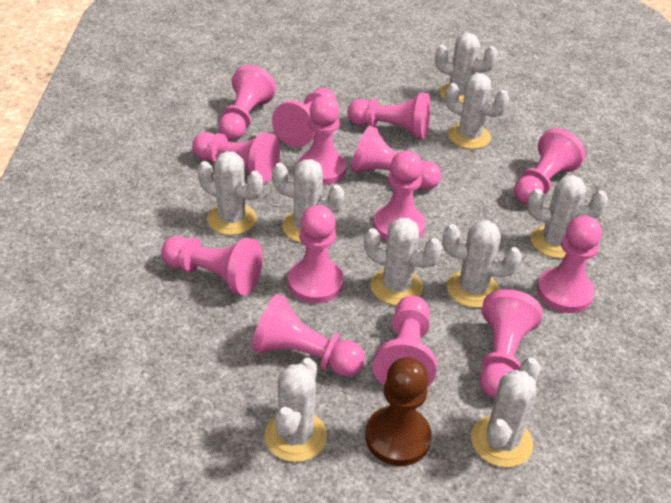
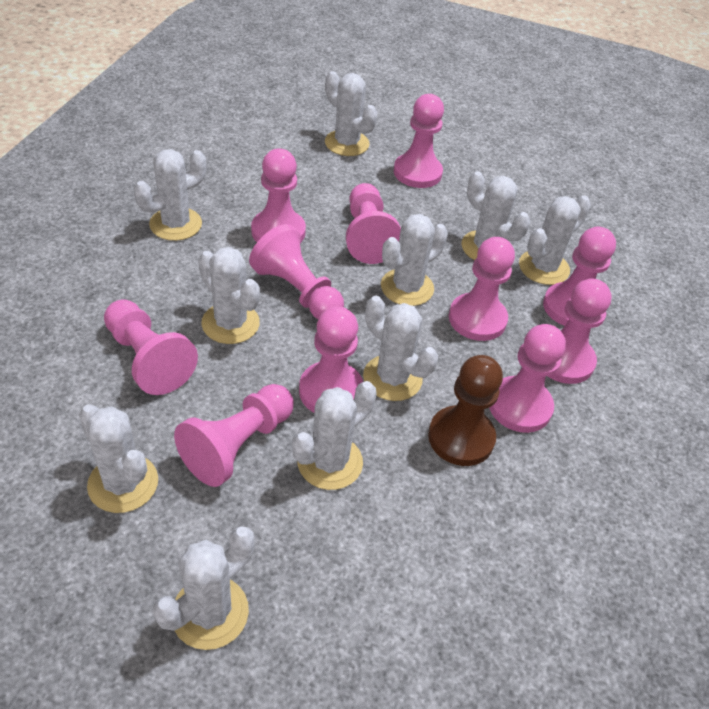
pink pawn: 14 -> 11
white cactus: 9 -> 10

